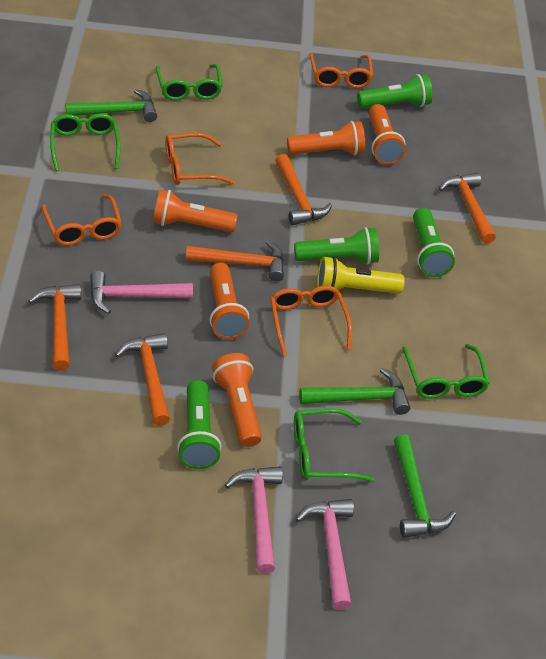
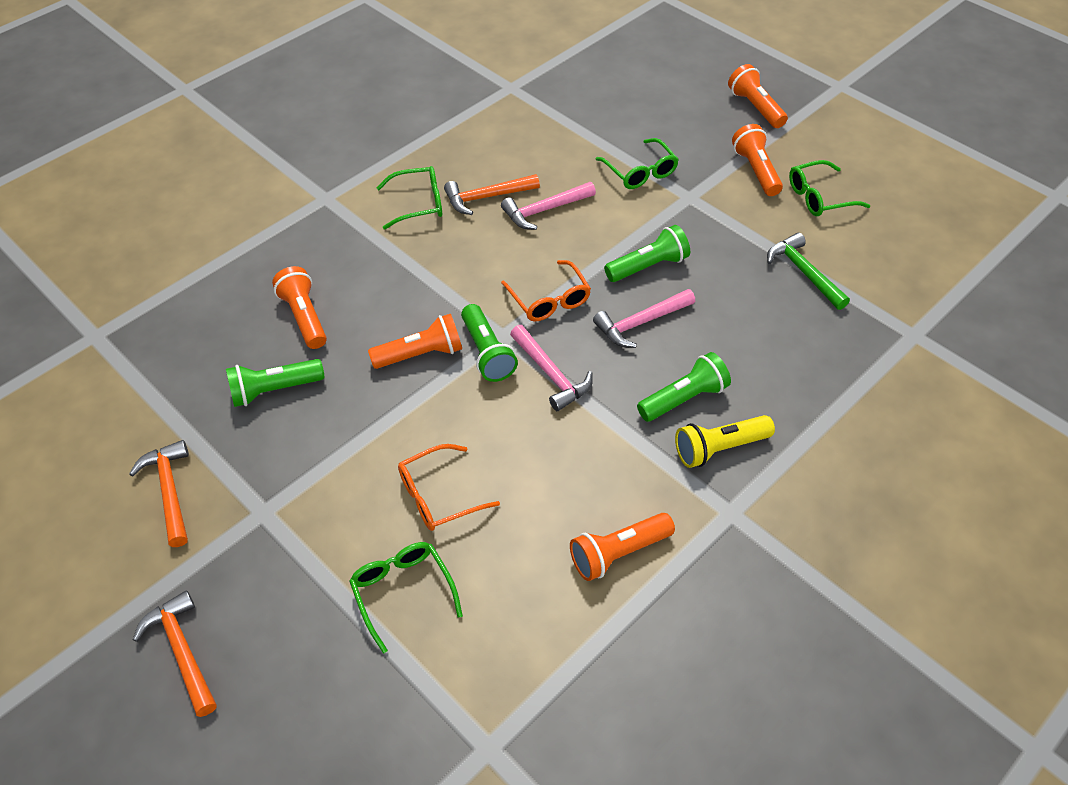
green hammer: 3 -> 1
orange glasses: 4 -> 2
orange hammer: 5 -> 3

